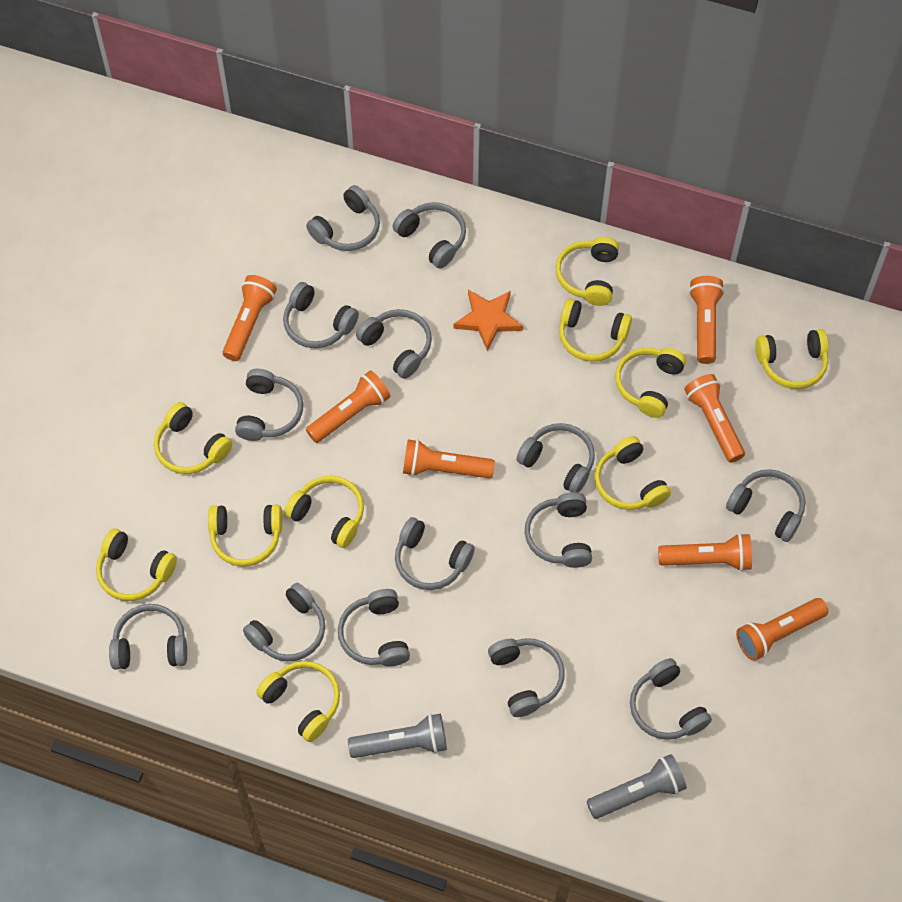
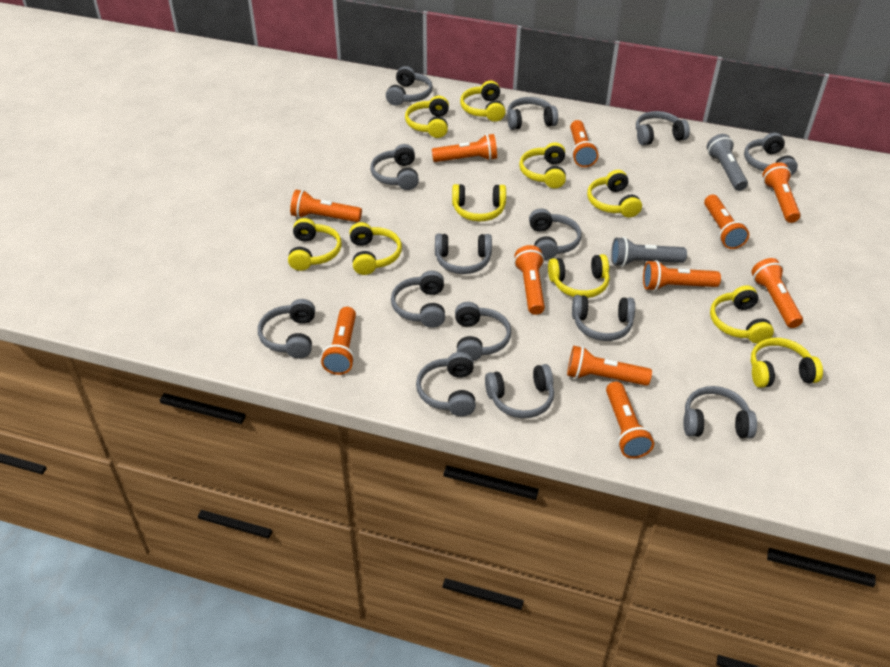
orange flashlight: 7 -> 11
orange star: 1 -> 0

